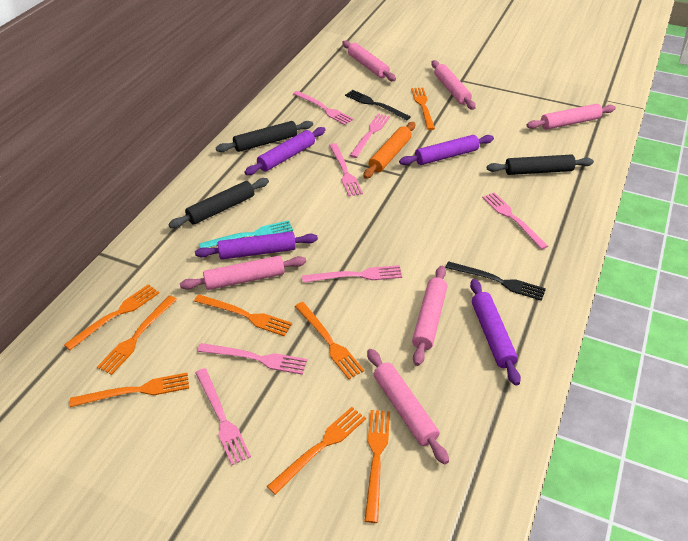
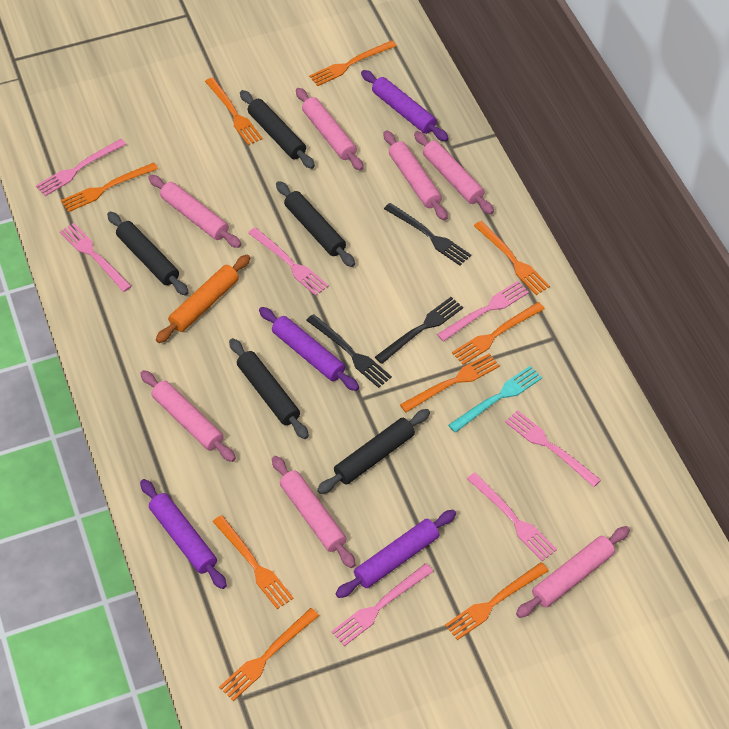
black fork: 2 -> 3
black rolling pin: 3 -> 5
orange fork: 8 -> 9
pink rolling pin: 6 -> 7

